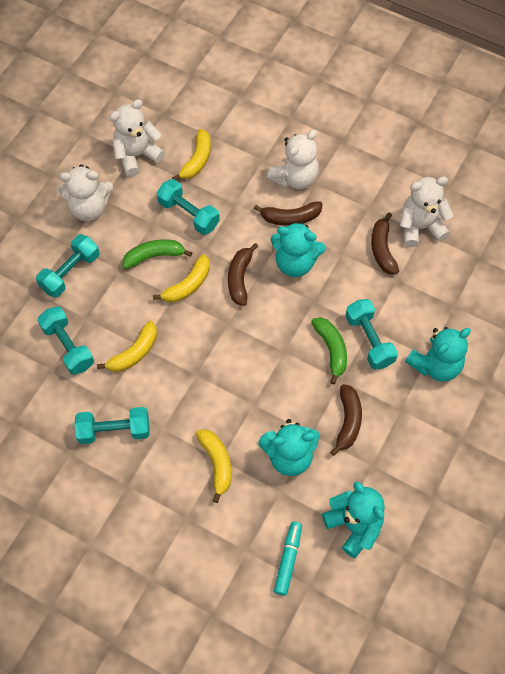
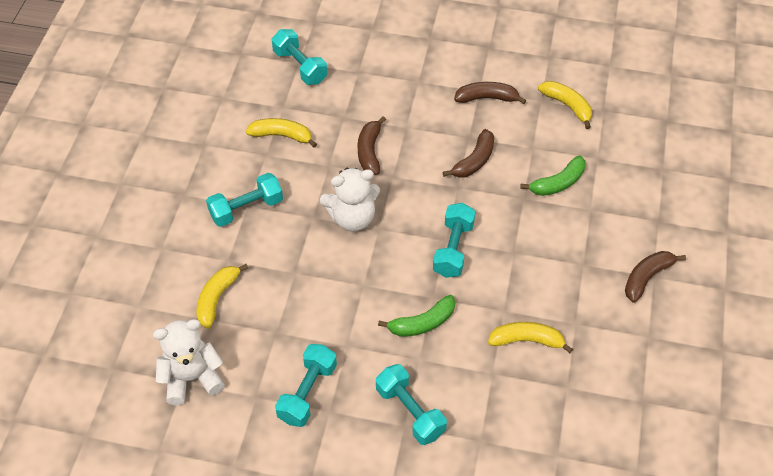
turquoise marker: 1 -> 0
turquoise teddy bear: 4 -> 0
white teddy bear: 4 -> 2

